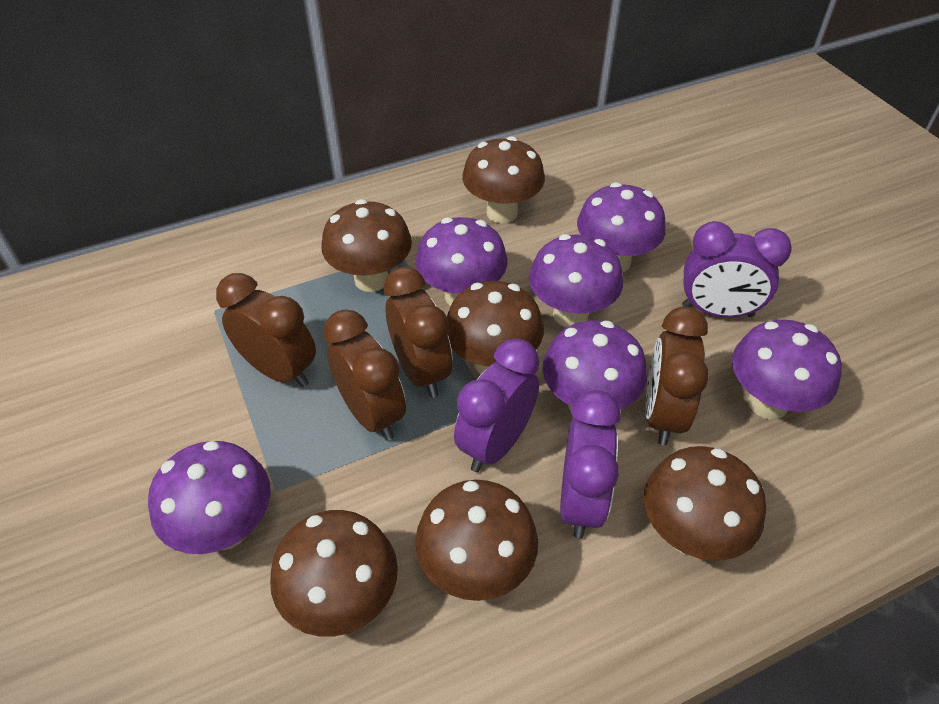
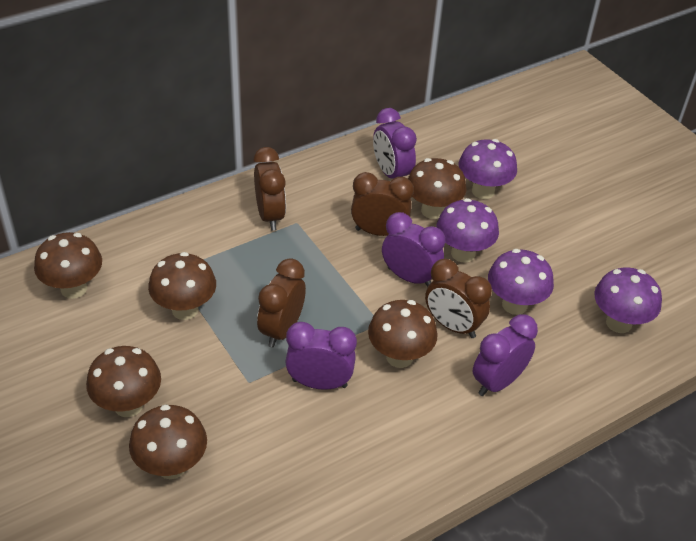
purple clock: 3 -> 4
purple mushroom: 6 -> 4

